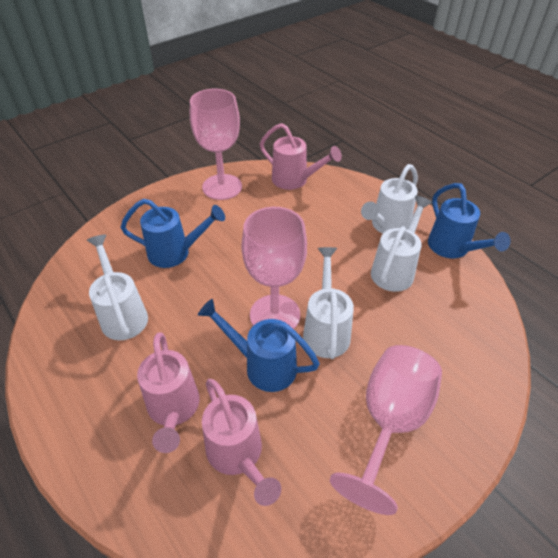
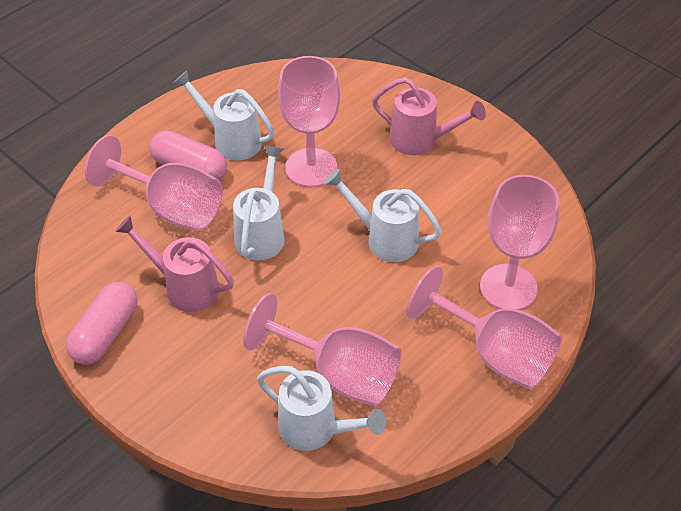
blue watering can: 3 -> 0
pink capsule: 0 -> 2
pink goblet: 3 -> 5
pink watering can: 3 -> 2

